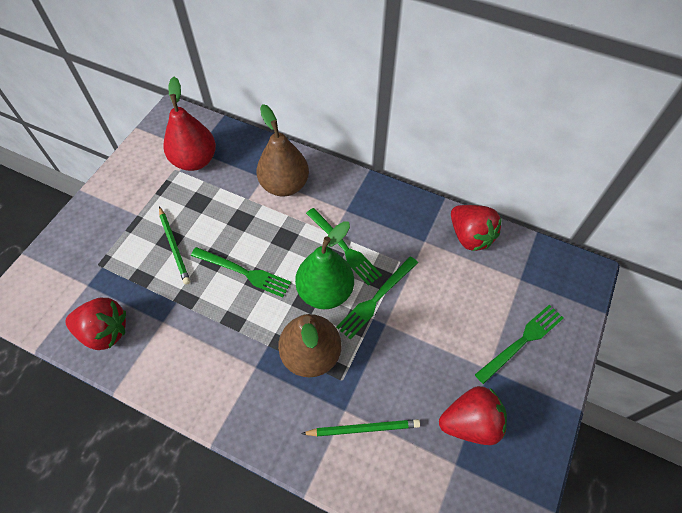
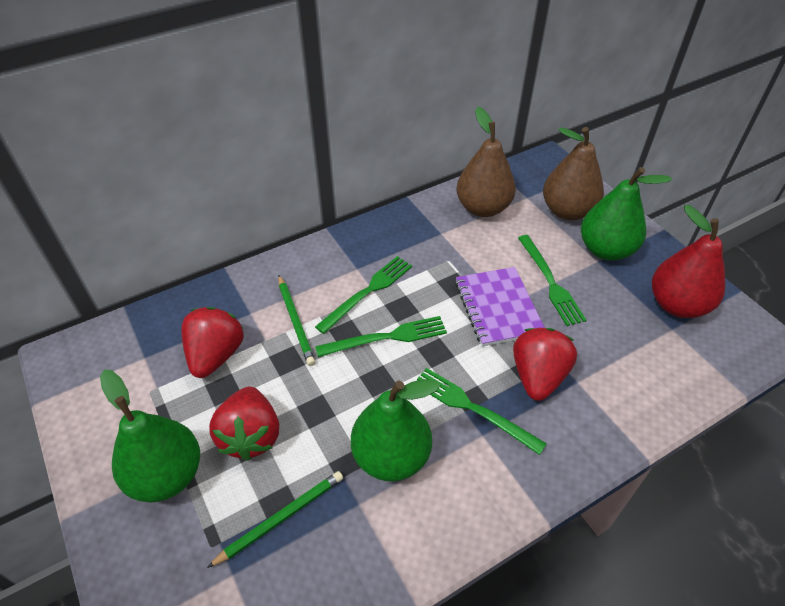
green pear: 1 -> 3
purple notebook: 0 -> 1

